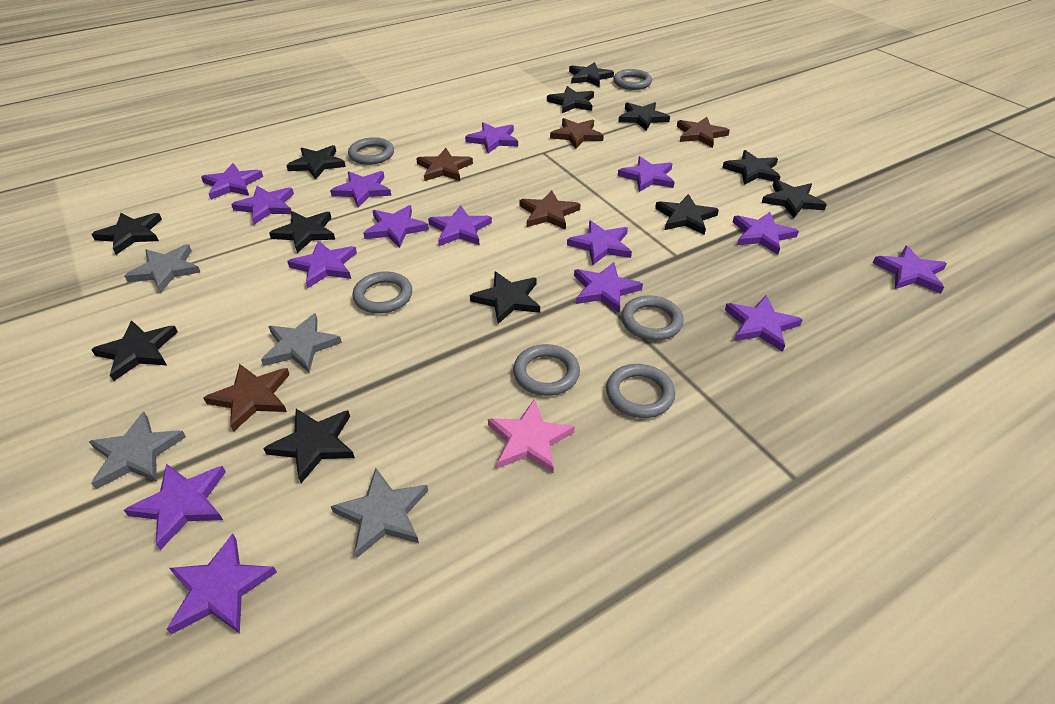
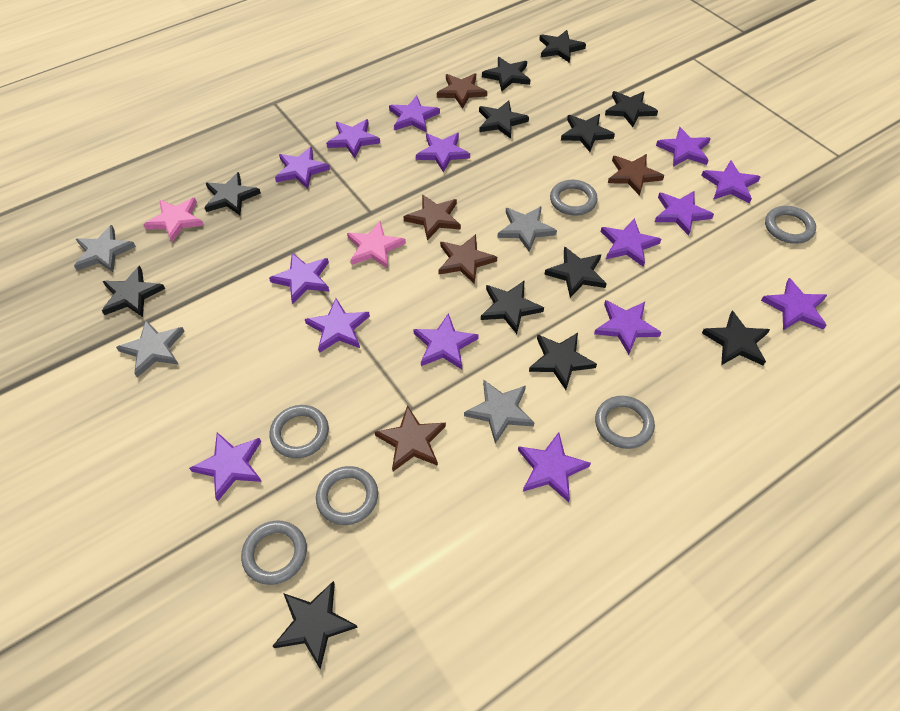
pink star: 1 -> 2

